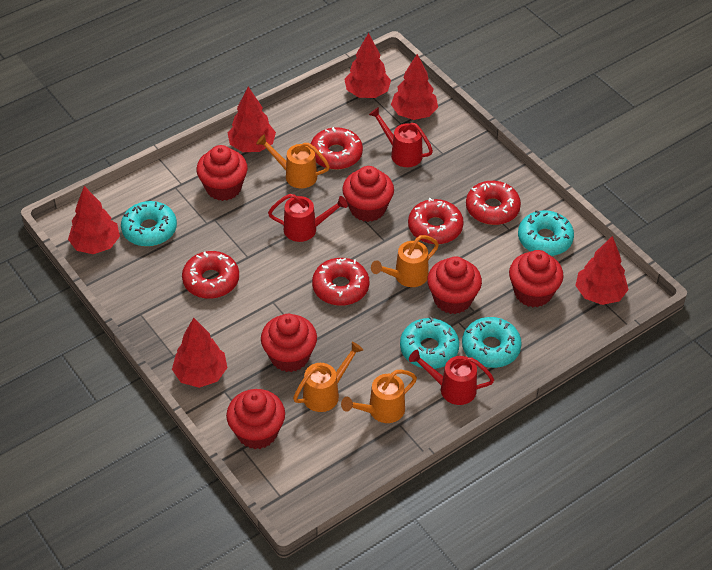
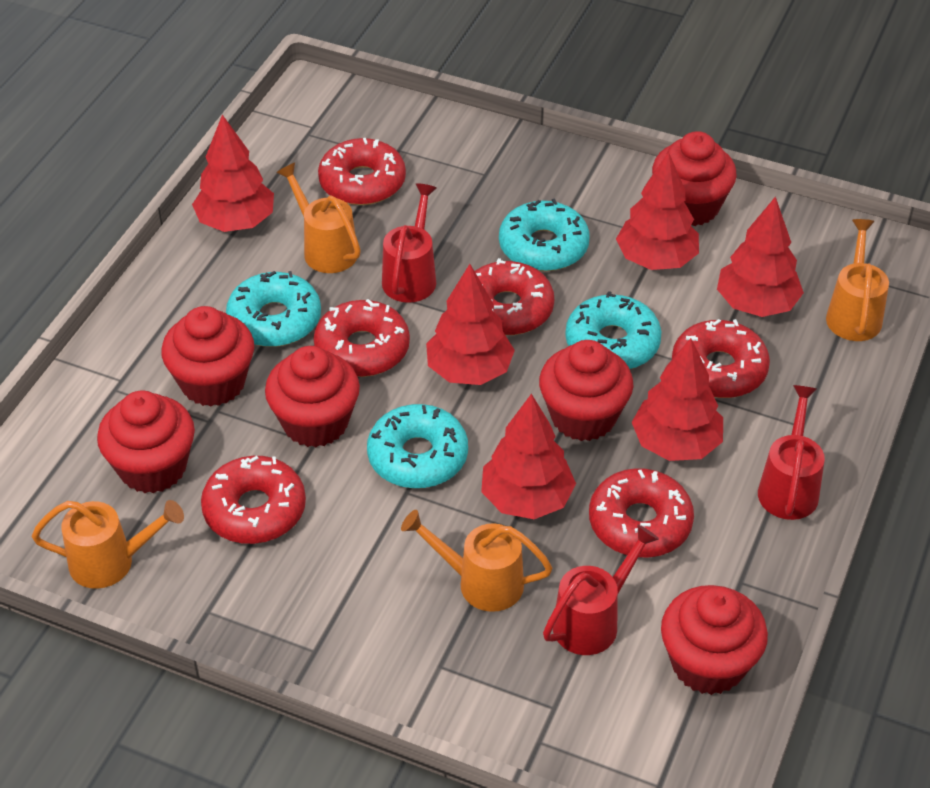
red donut: 5 -> 6

